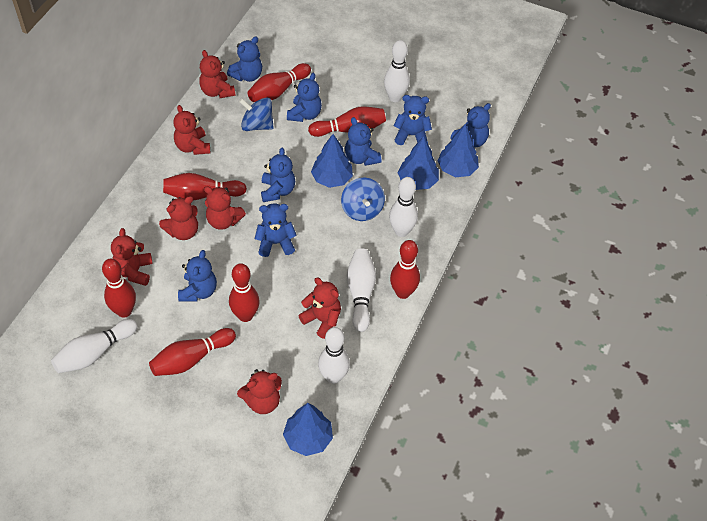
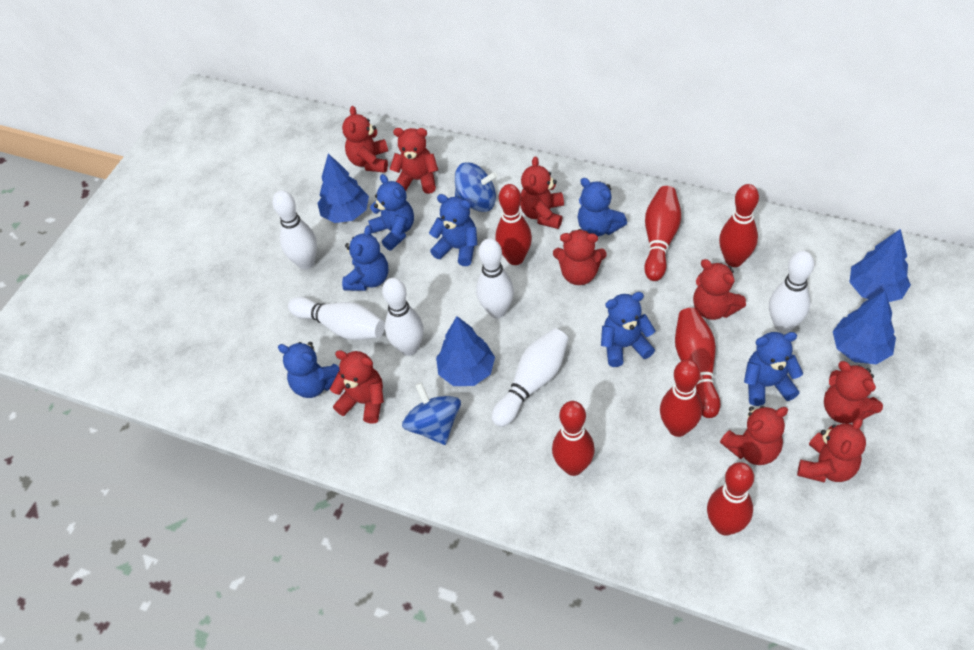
blue teddy bear: 8 -> 7
red teddy bear: 7 -> 9
white bowling pin: 5 -> 6

